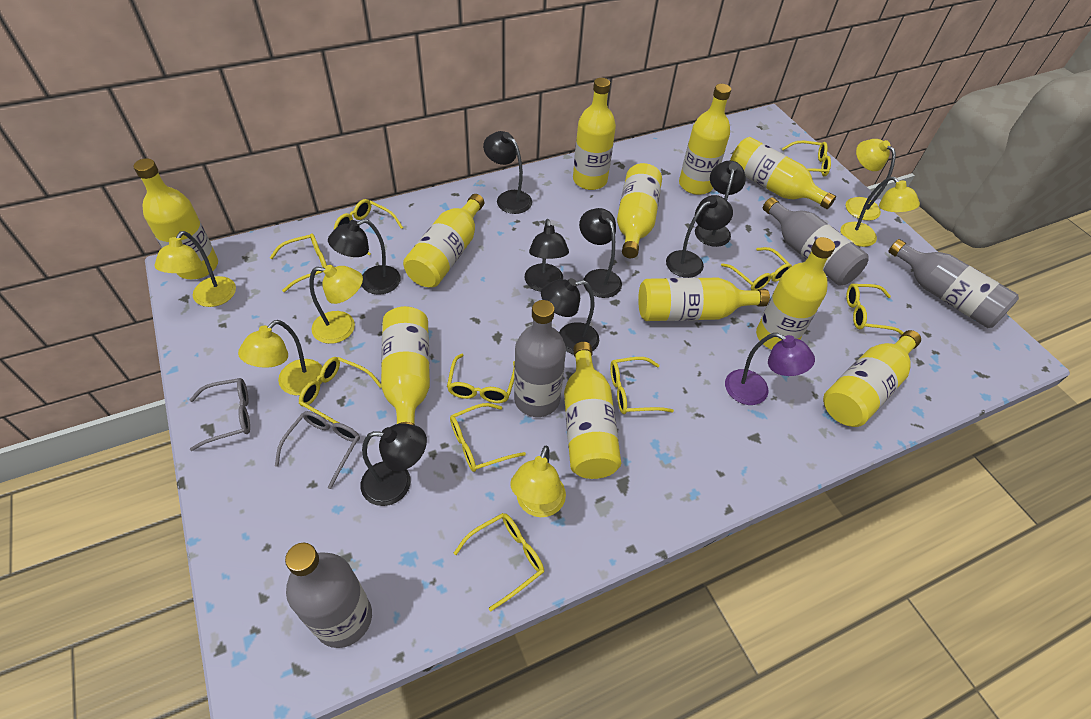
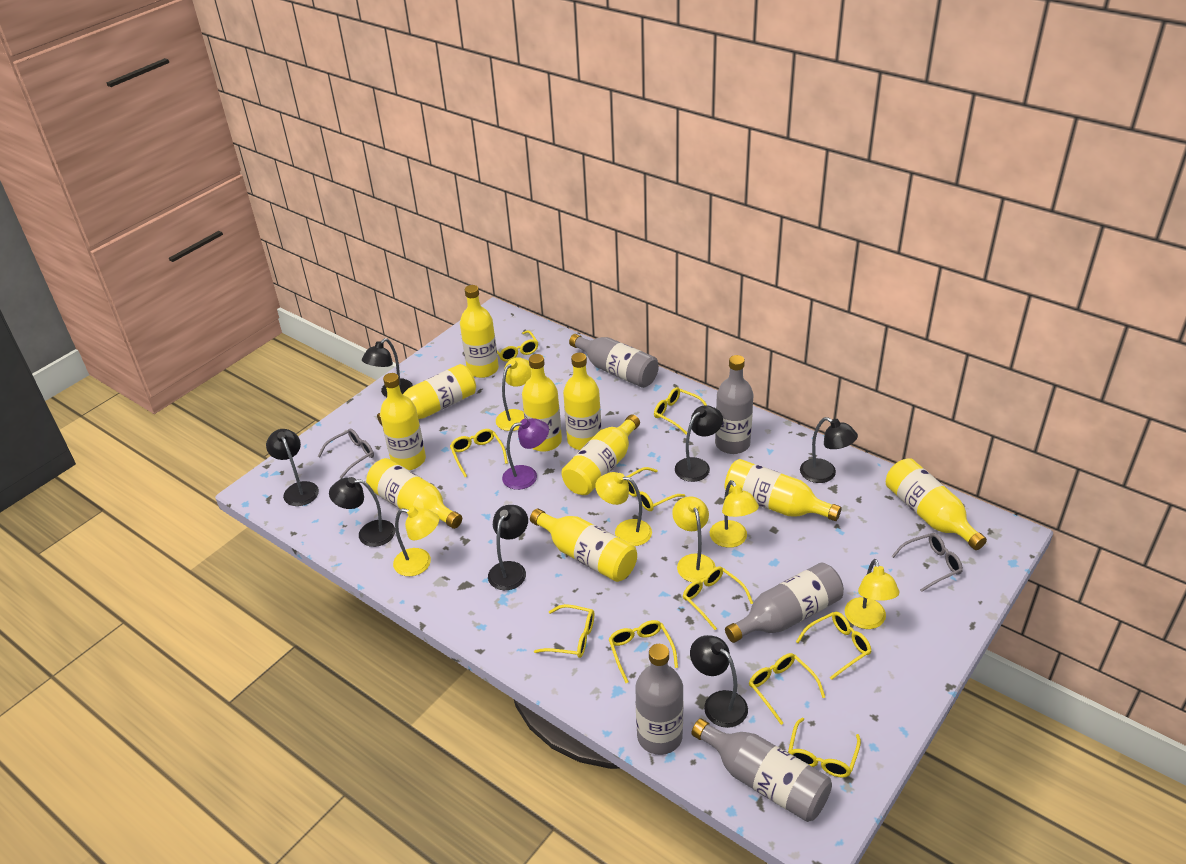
black lamp: 8 -> 7
grey bottle: 4 -> 5
yellow bottle: 11 -> 10

